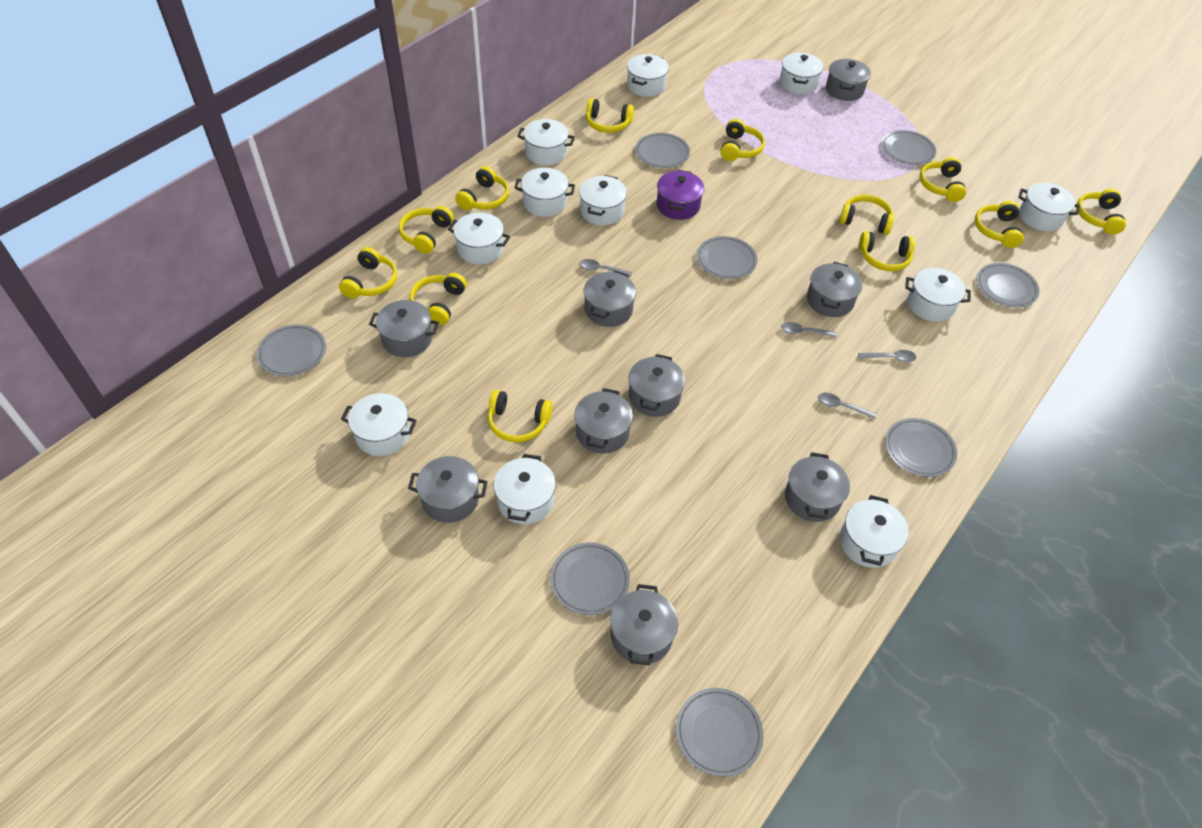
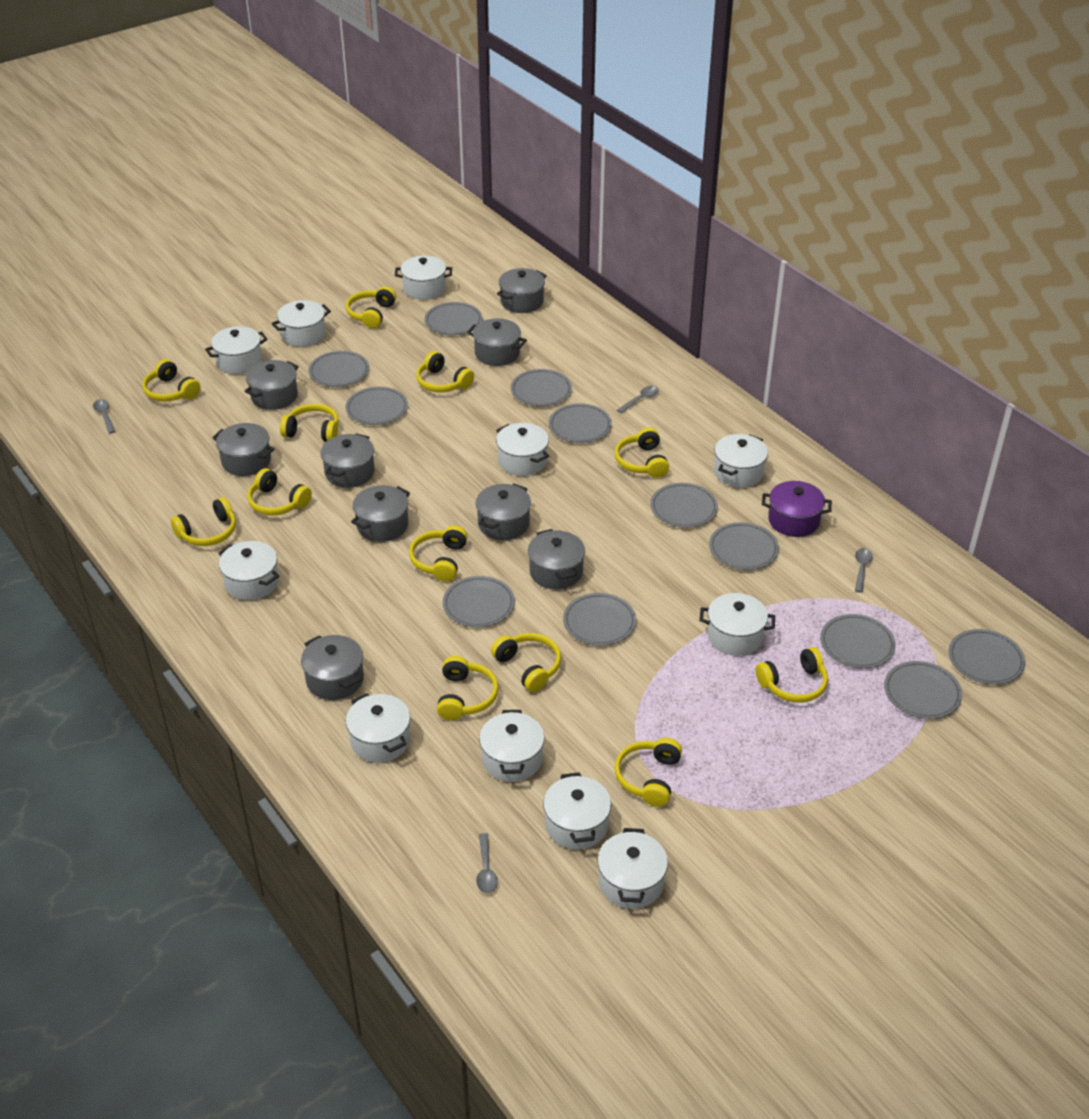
grey plate: 8 -> 12

